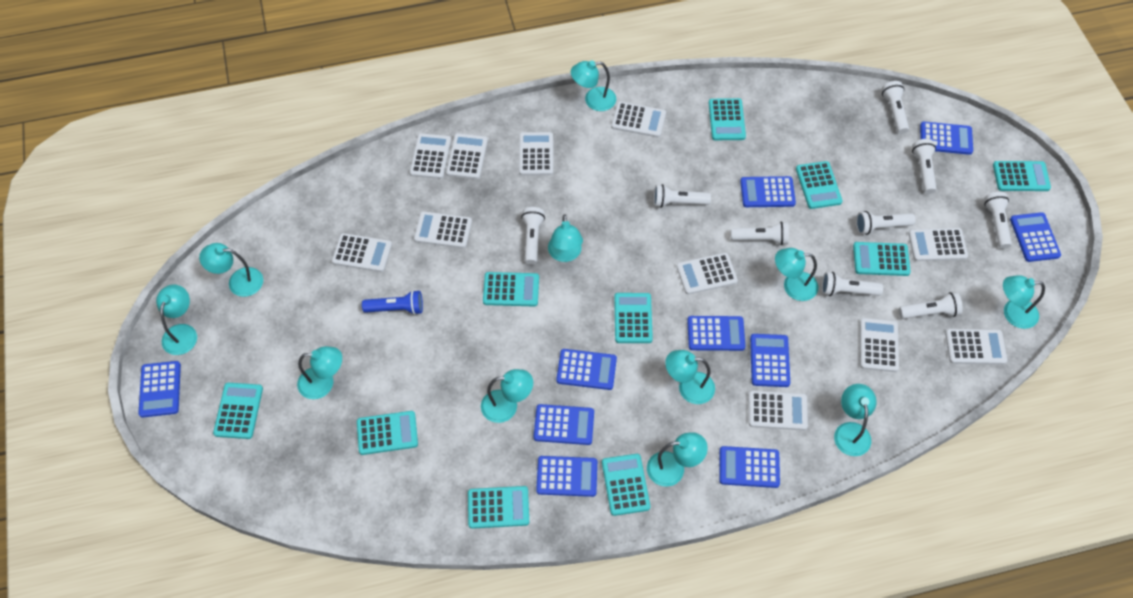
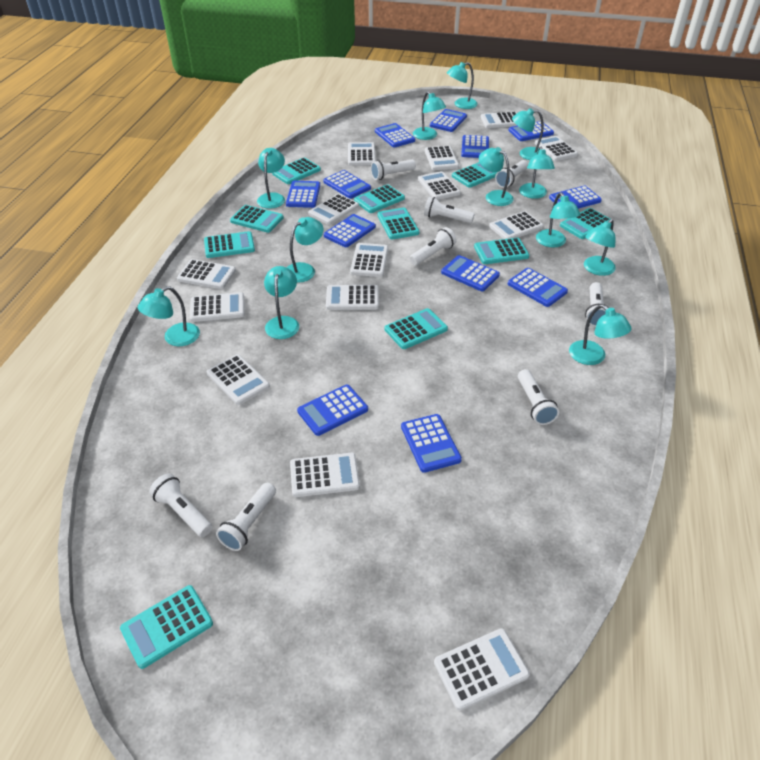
blue calculator: 10 -> 12
blue flashlight: 1 -> 0
turquoise lamp: 11 -> 12
white calculator: 11 -> 14
white flashlight: 9 -> 8

